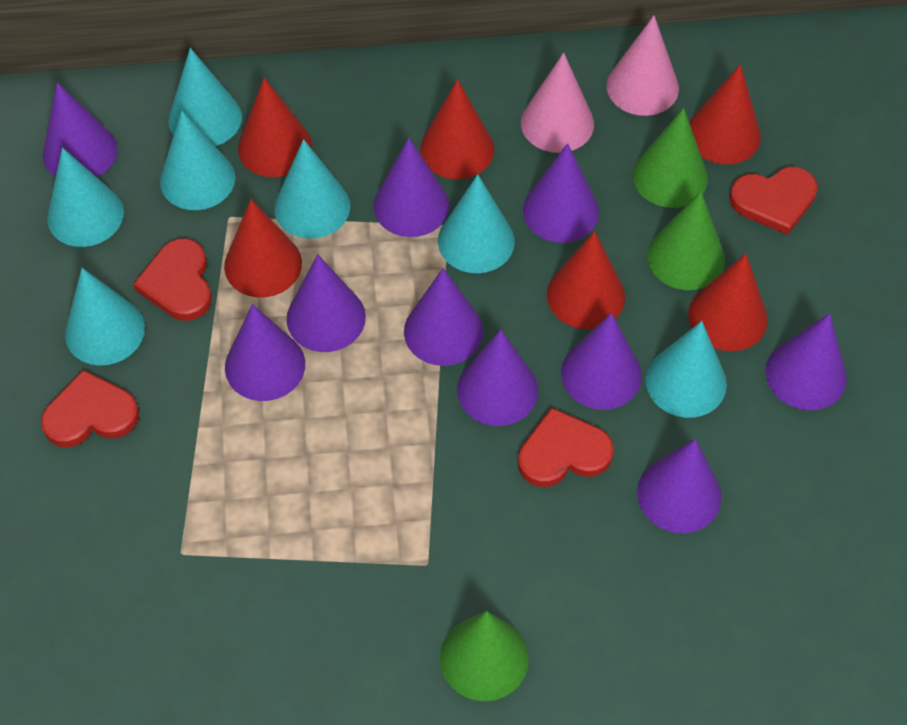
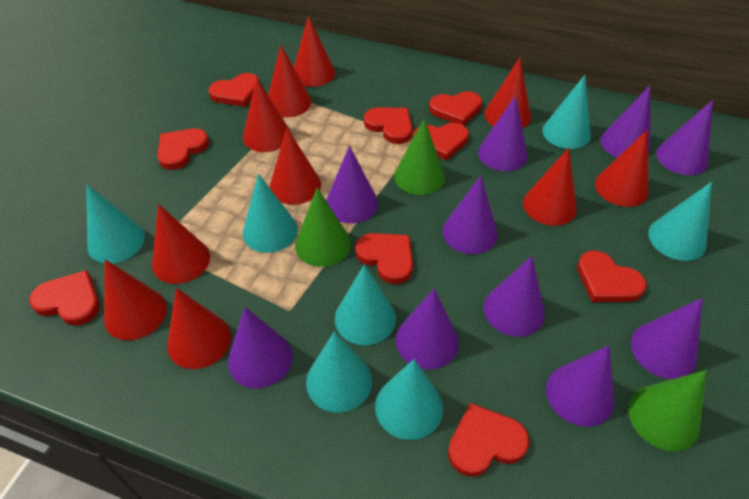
pink cone: 2 -> 0
red cone: 6 -> 10
red heart: 4 -> 9

